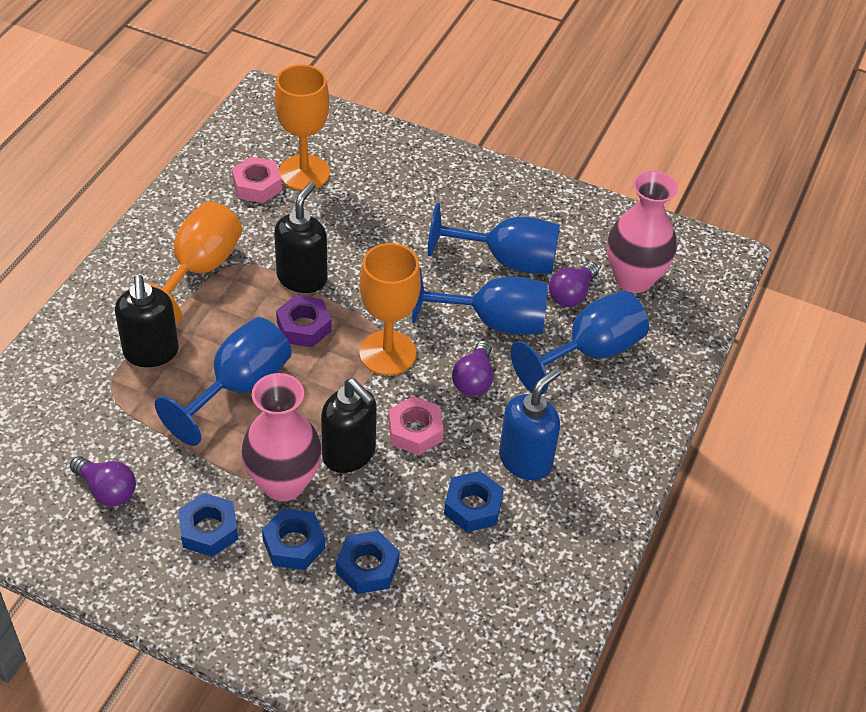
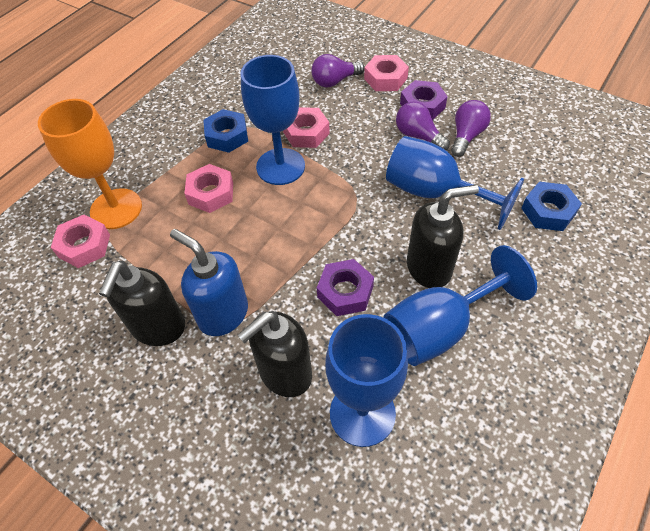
blue nut: 4 -> 2
orange goblet: 3 -> 1
pink nut: 2 -> 4
pink vase: 2 -> 0
purple nut: 1 -> 2

